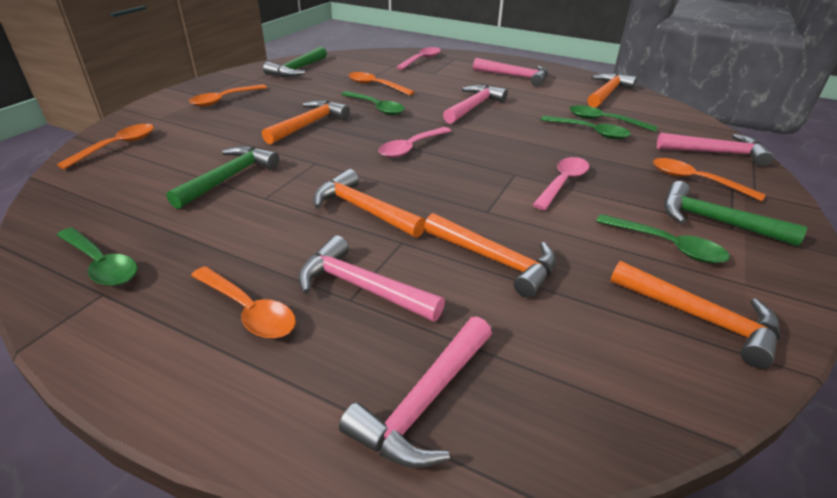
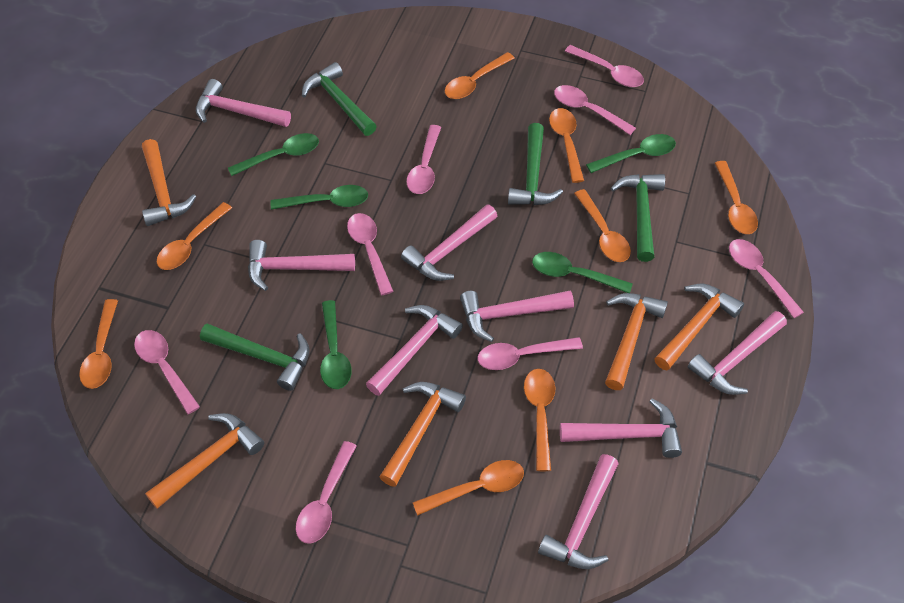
green hammer: 3 -> 4
orange spoon: 5 -> 8
pink hammer: 5 -> 8
pink spoon: 3 -> 8

